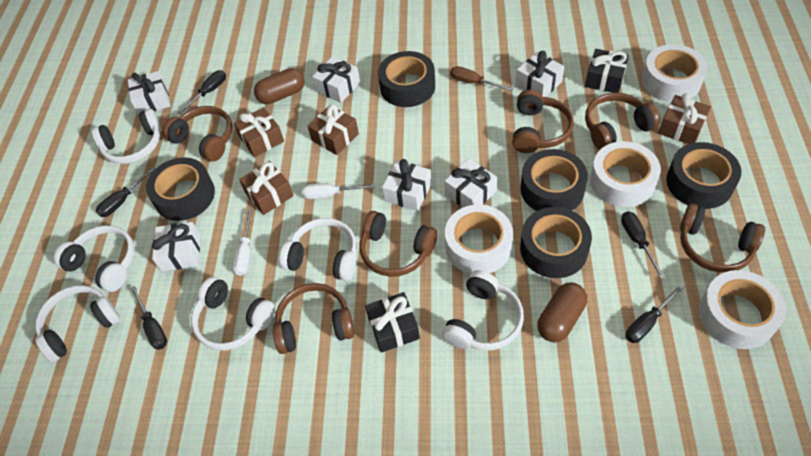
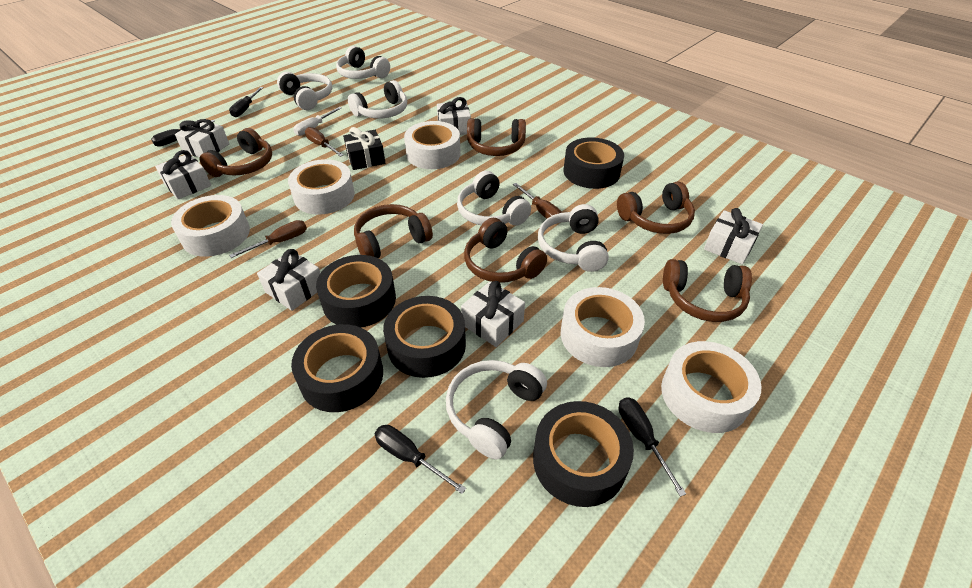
black gift: 2 -> 1
black screwdriver: 5 -> 4
brown capsule: 2 -> 0
brown gift: 4 -> 0
brown screwdriver: 1 -> 3
white screwdriver: 2 -> 1
white tape: 4 -> 5

